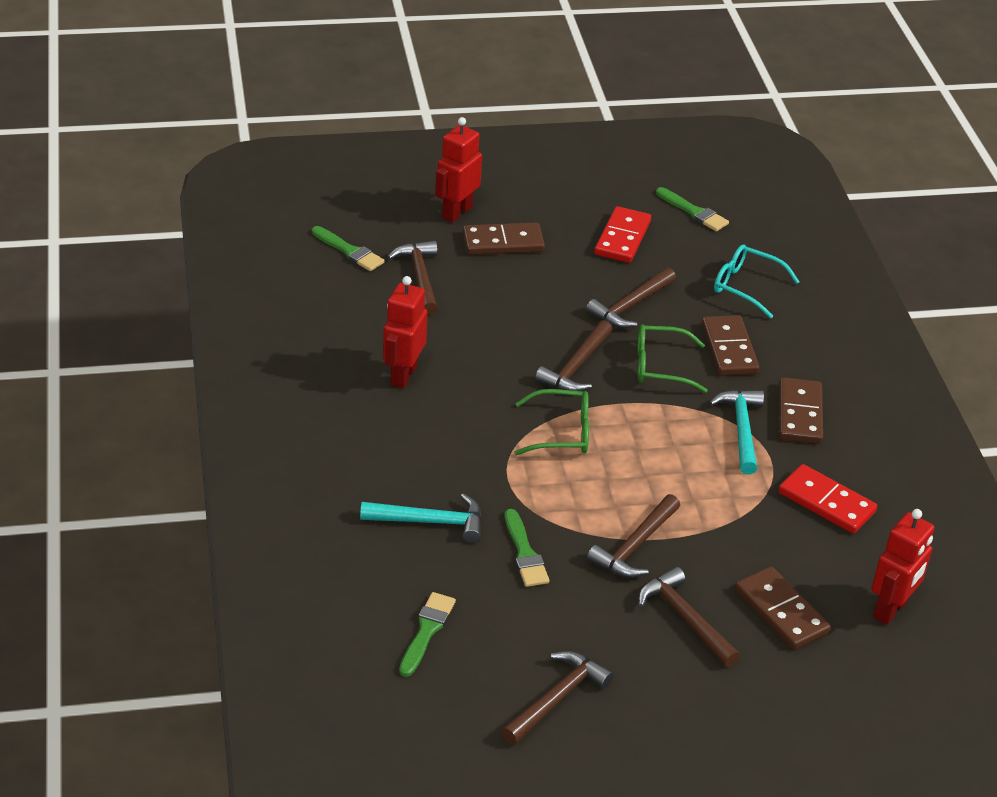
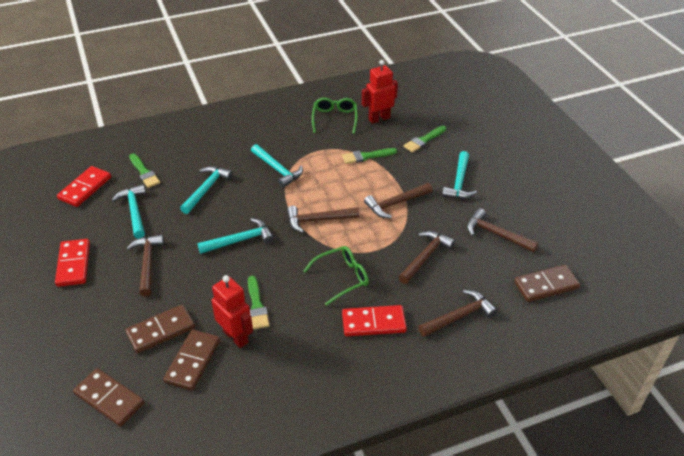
red domino: 2 -> 3
red robot: 3 -> 2
turquoise glasses: 1 -> 0
turquoise hammer: 2 -> 5

